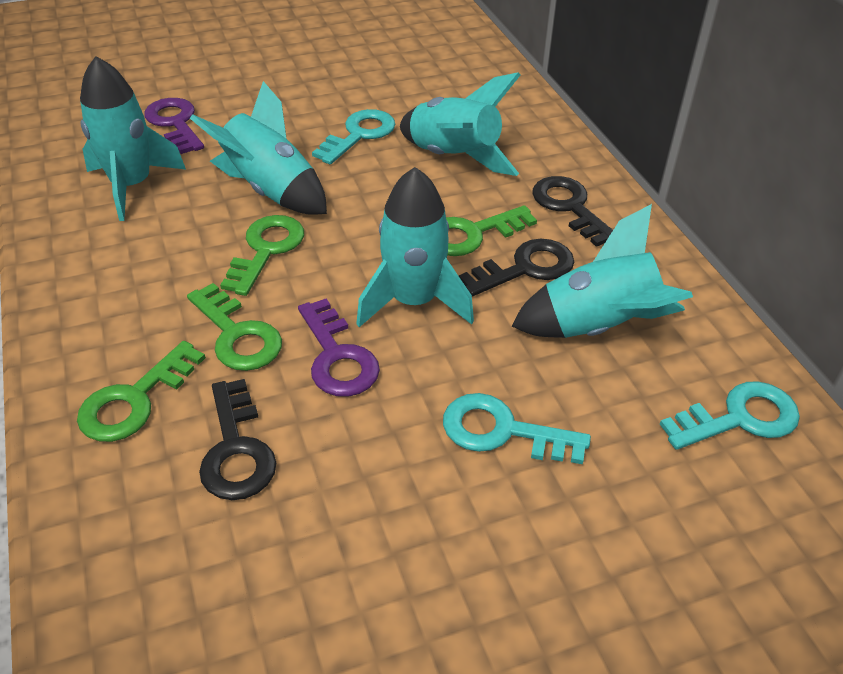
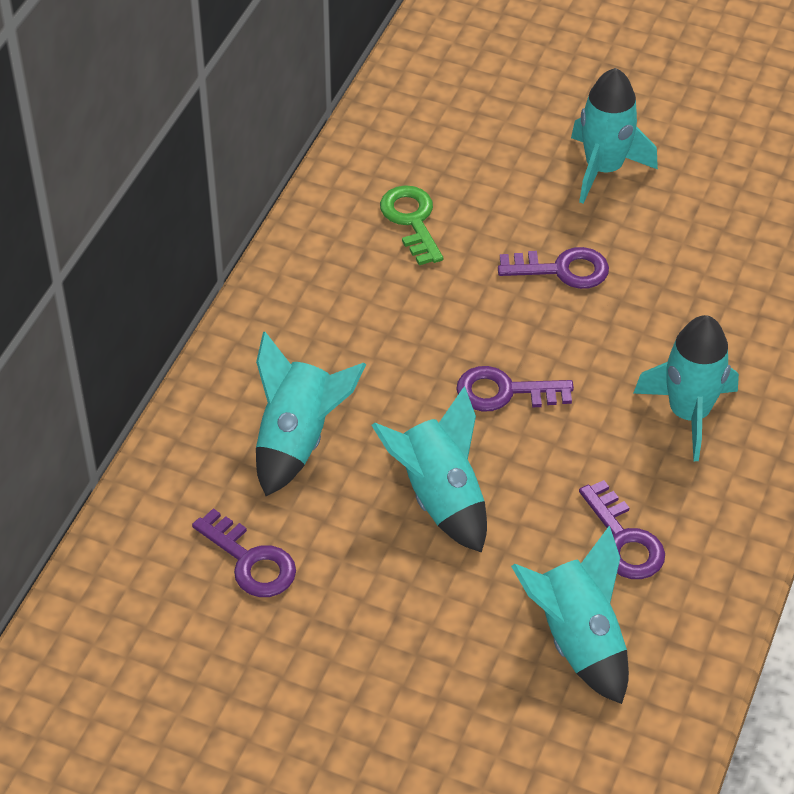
black key: 3 -> 0
green key: 4 -> 1
purple key: 2 -> 4
turquoise key: 3 -> 0

